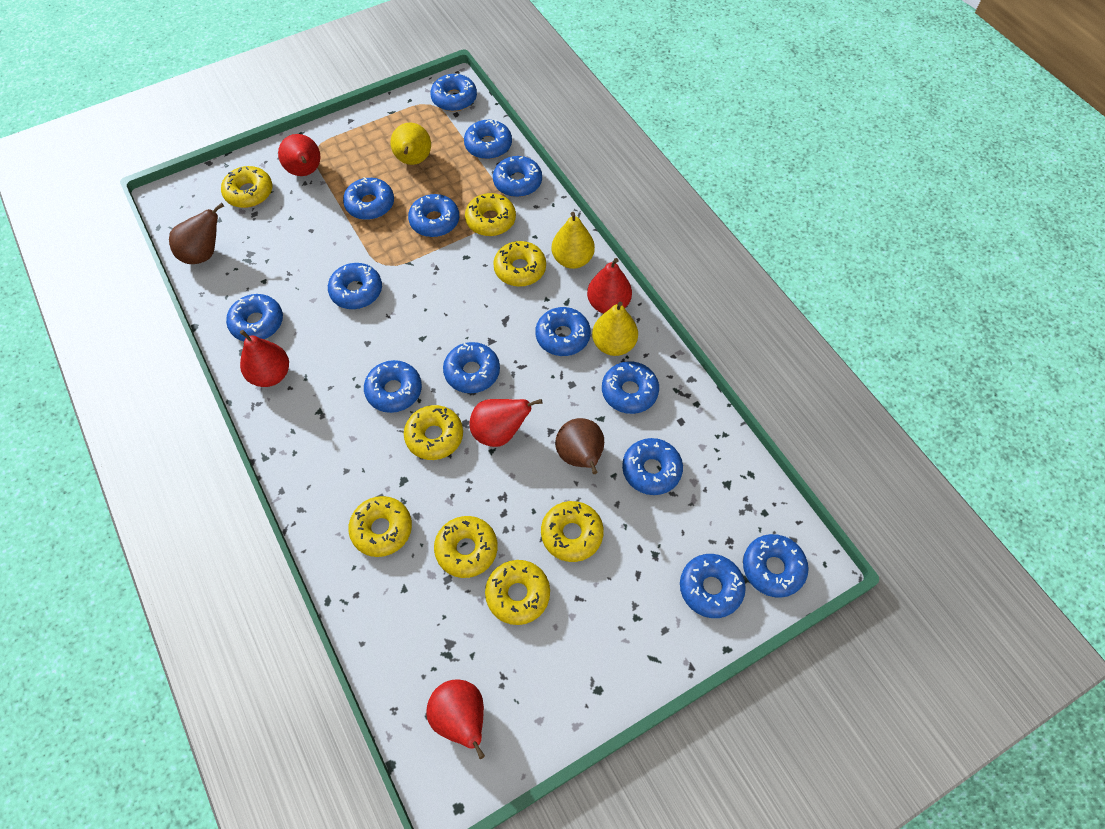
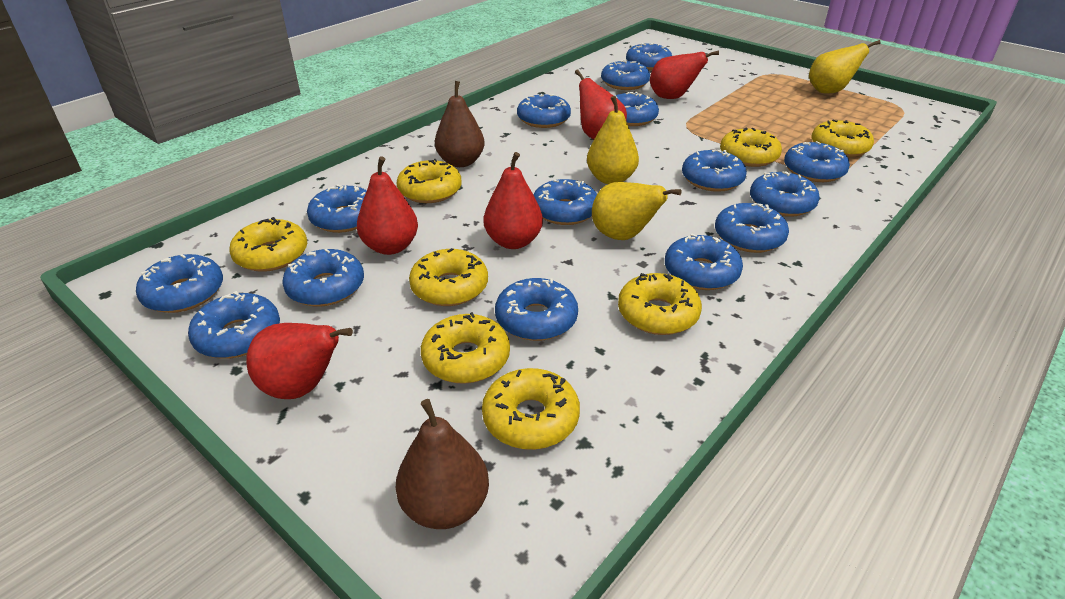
blue donut: 14 -> 15

